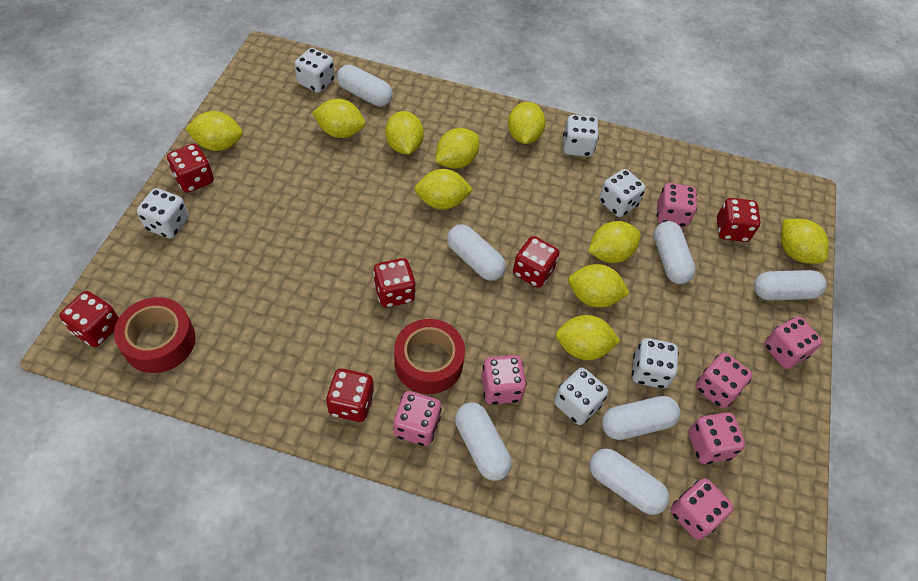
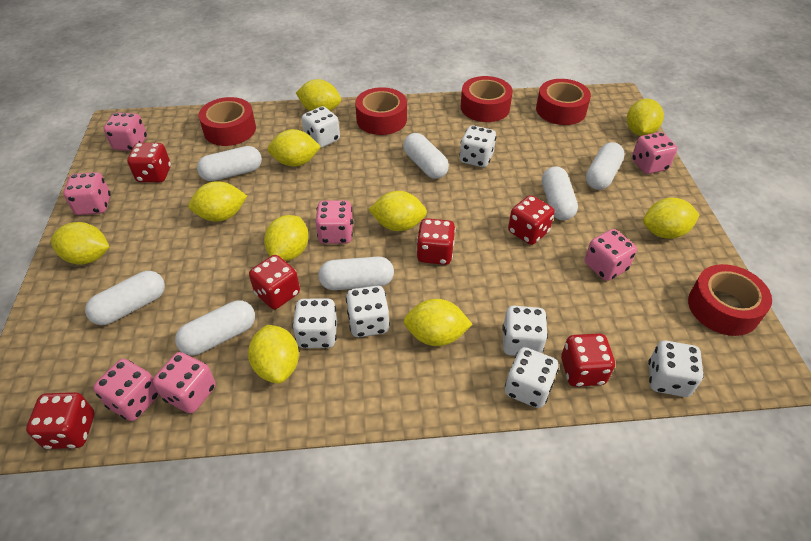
red tape: 2 -> 5
white dice: 6 -> 7

